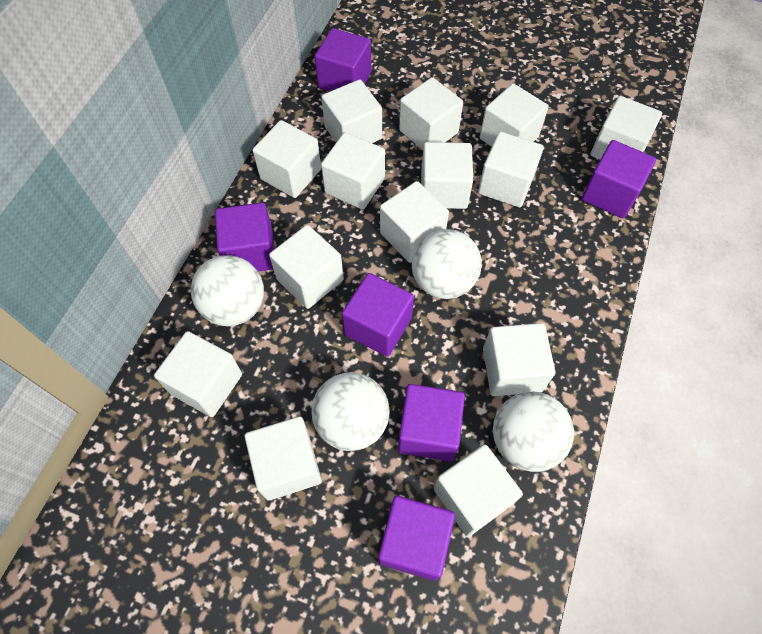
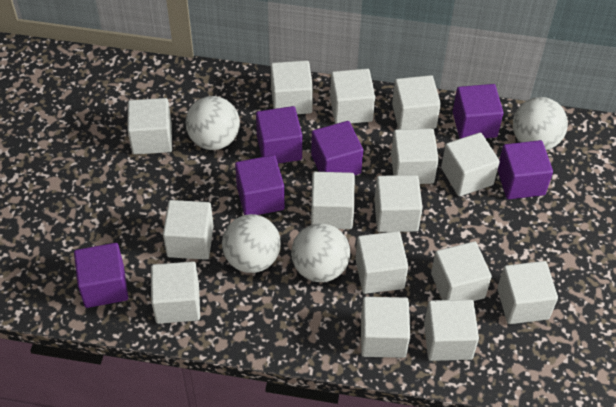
white cube: 14 -> 15

